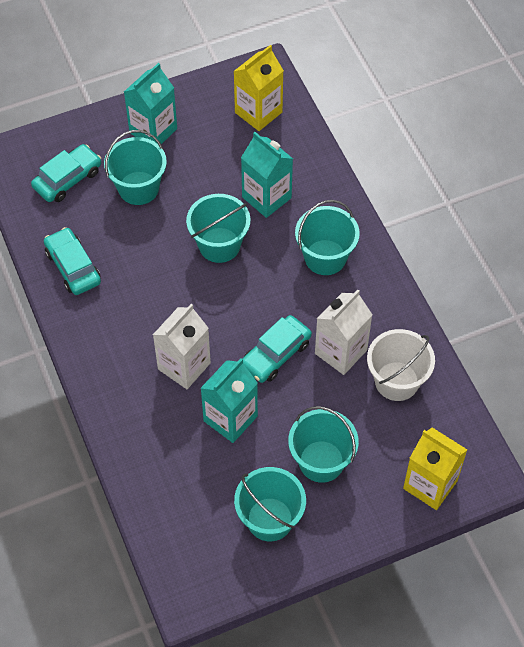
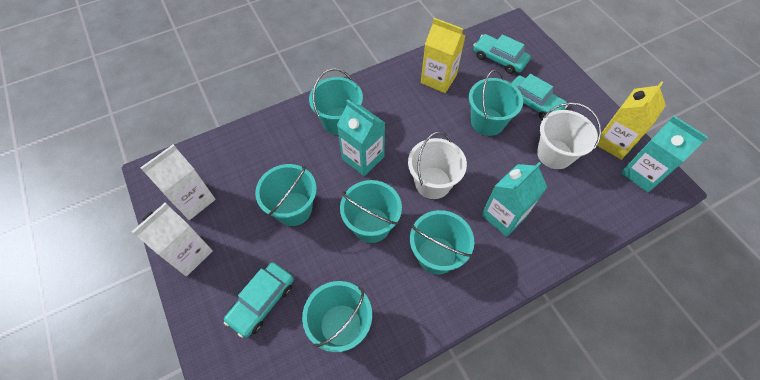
turquoise bucket: 5 -> 6
white bucket: 1 -> 2

